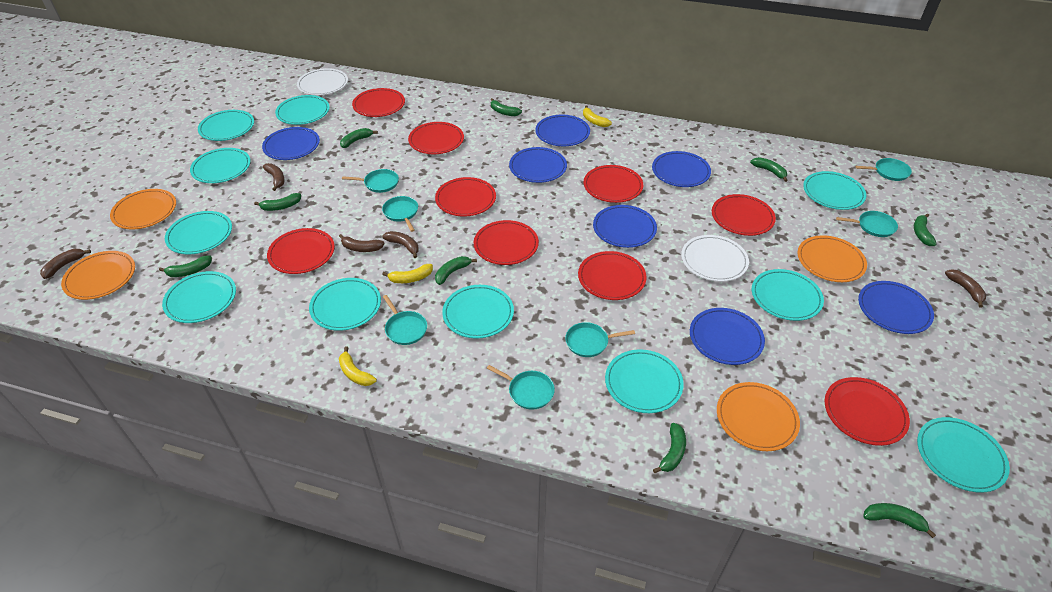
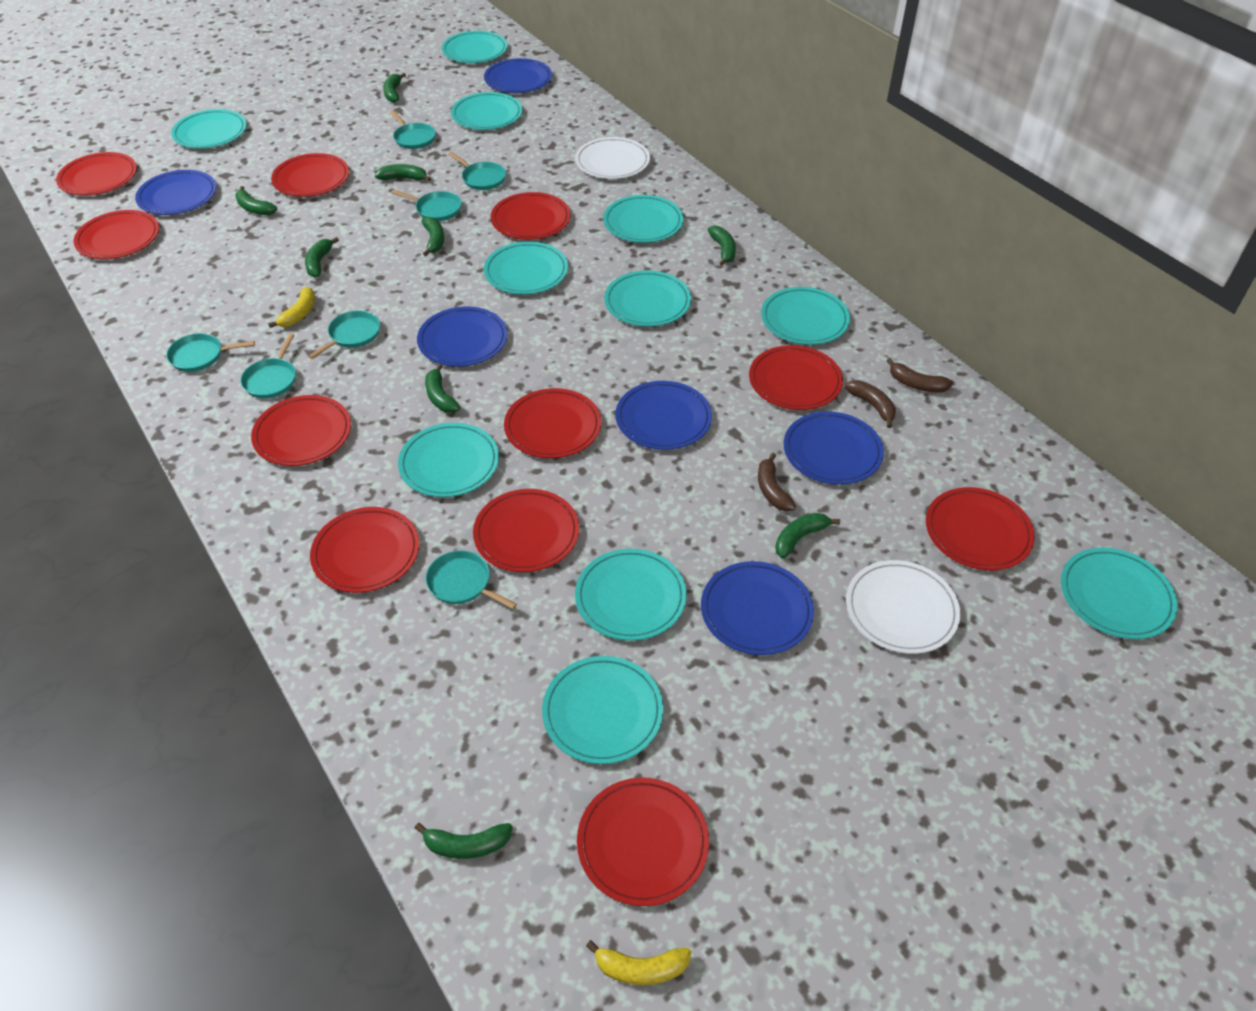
blue plate: 7 -> 6
brown banana: 5 -> 3
orange plate: 4 -> 0
red plate: 9 -> 11
yellow banana: 3 -> 2

